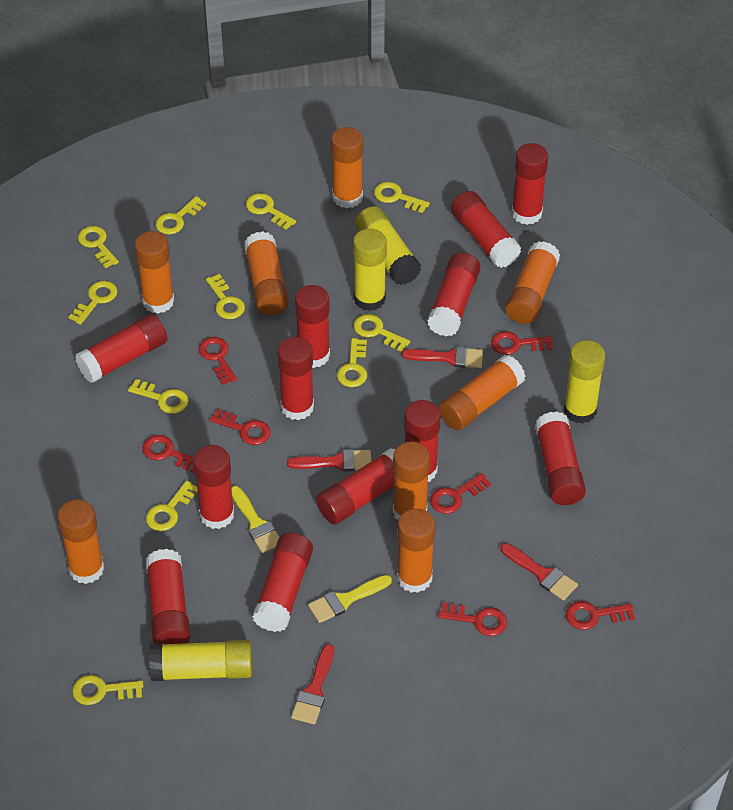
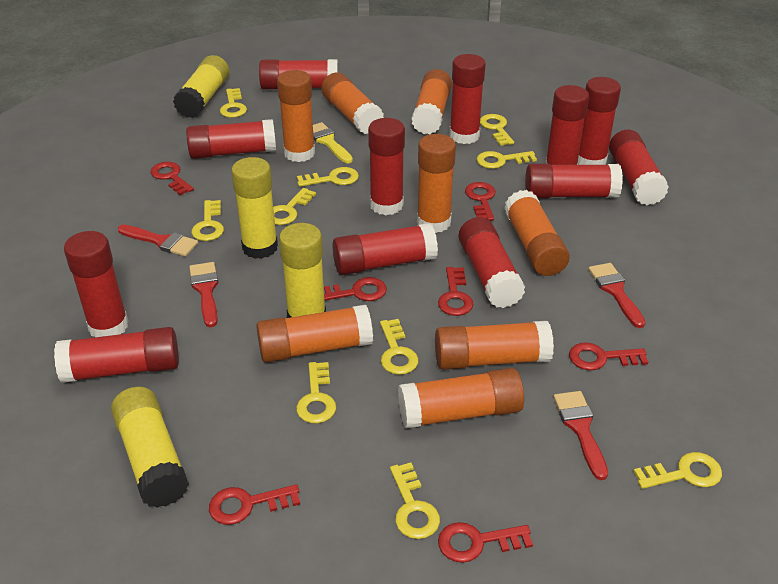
yellow brush: 2 -> 1
yellow key: 11 -> 10

